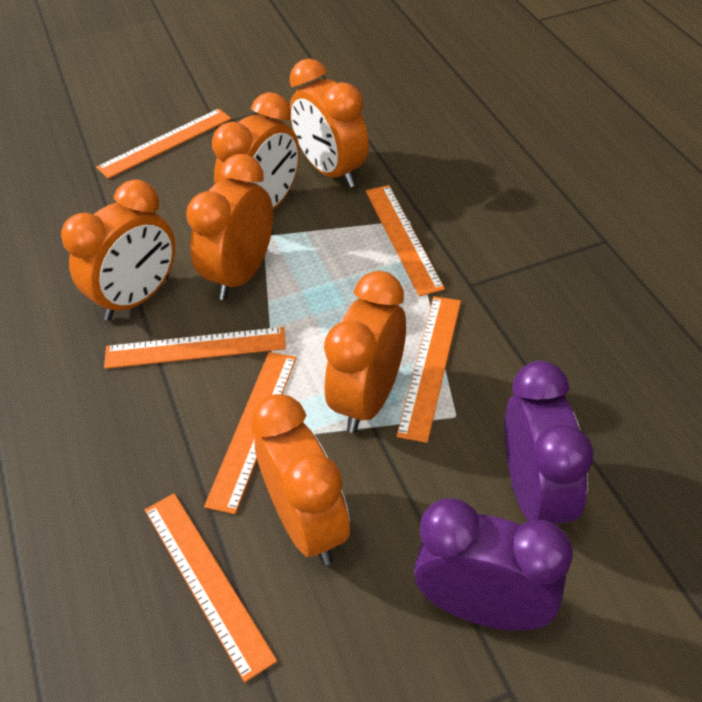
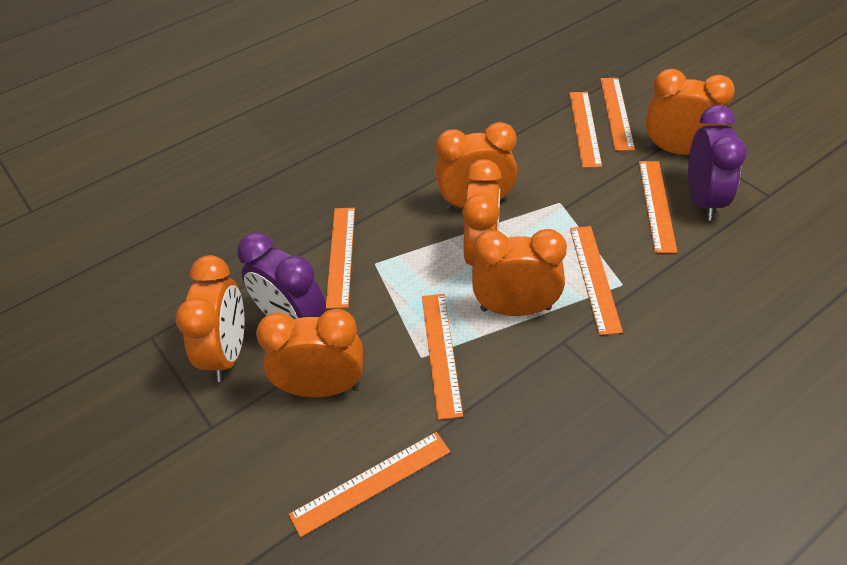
orange ruler: 6 -> 7

